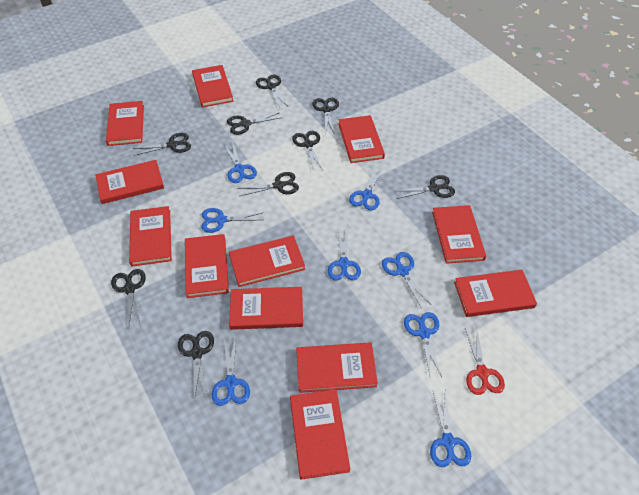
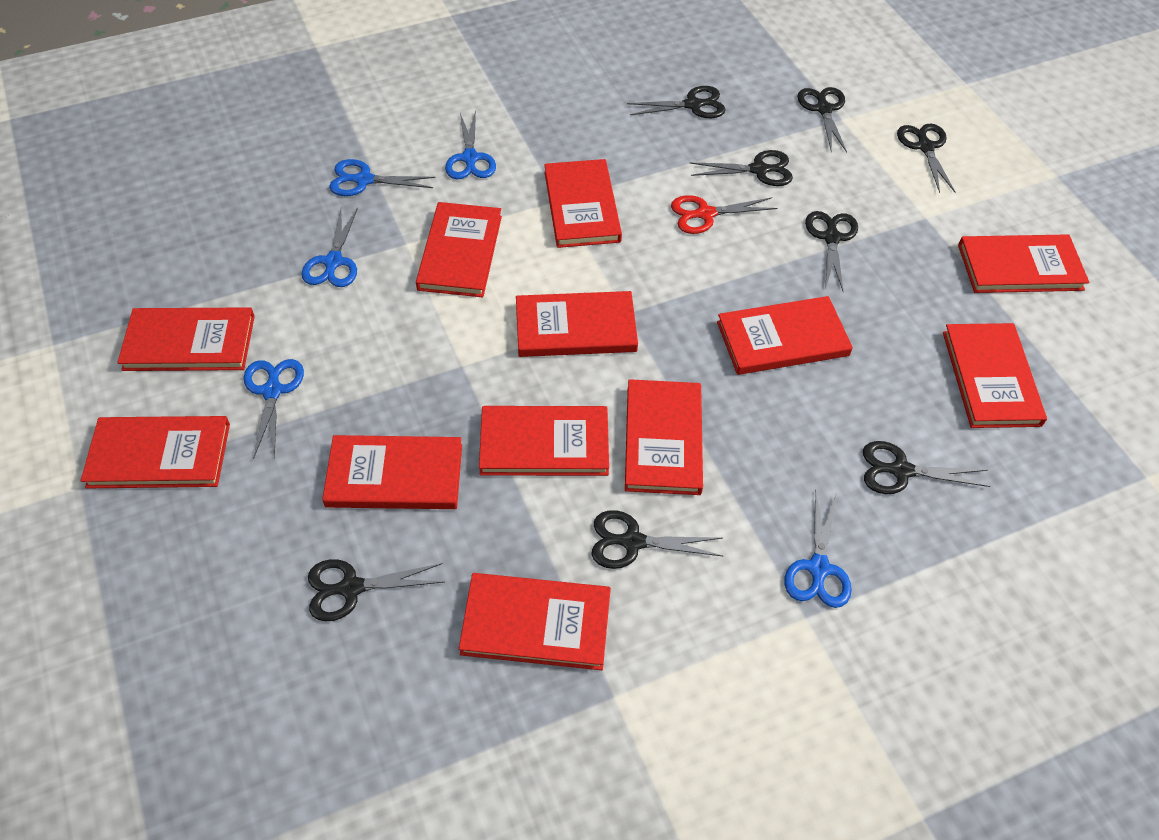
black scissors: 9 -> 8
blue scissors: 8 -> 5

